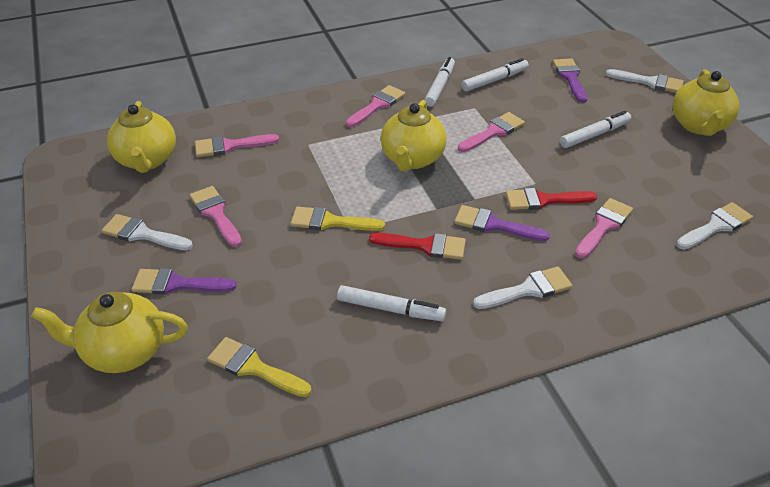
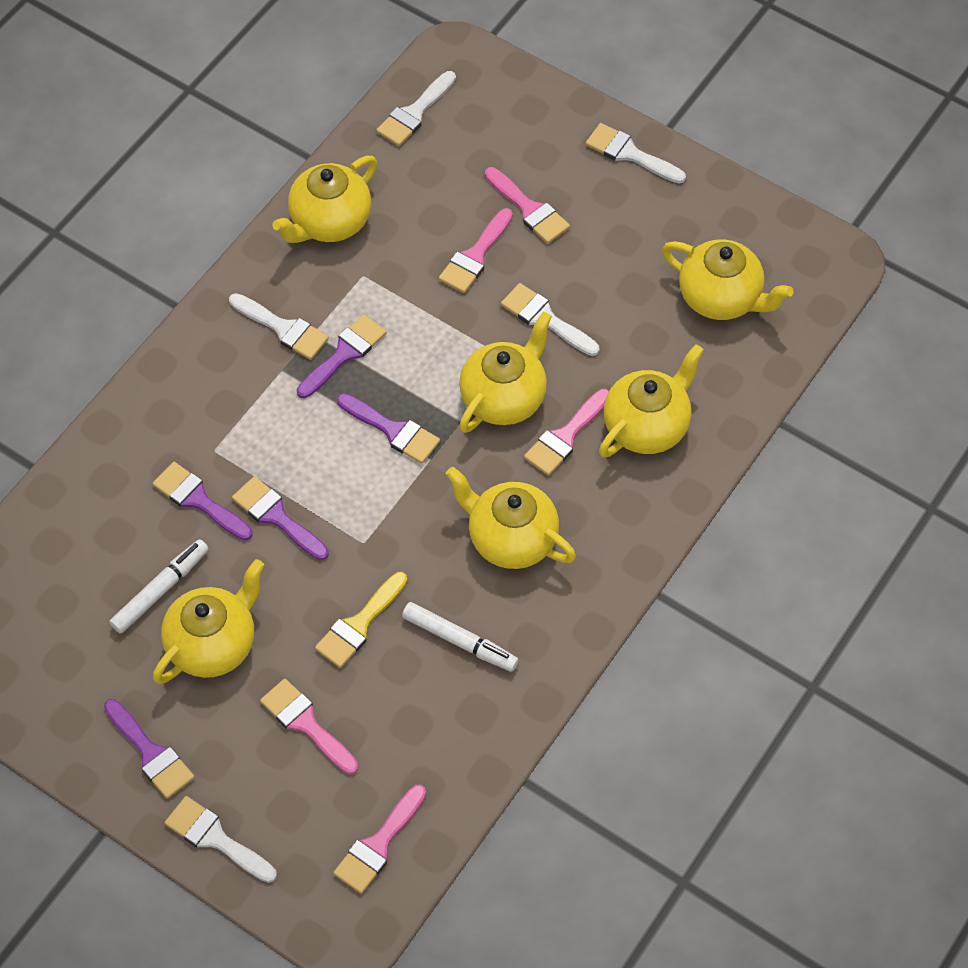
purple brush: 3 -> 5
red brush: 2 -> 0
white brush: 4 -> 5
white marker: 4 -> 2
yellow brush: 2 -> 1
yellow teapot: 4 -> 6

